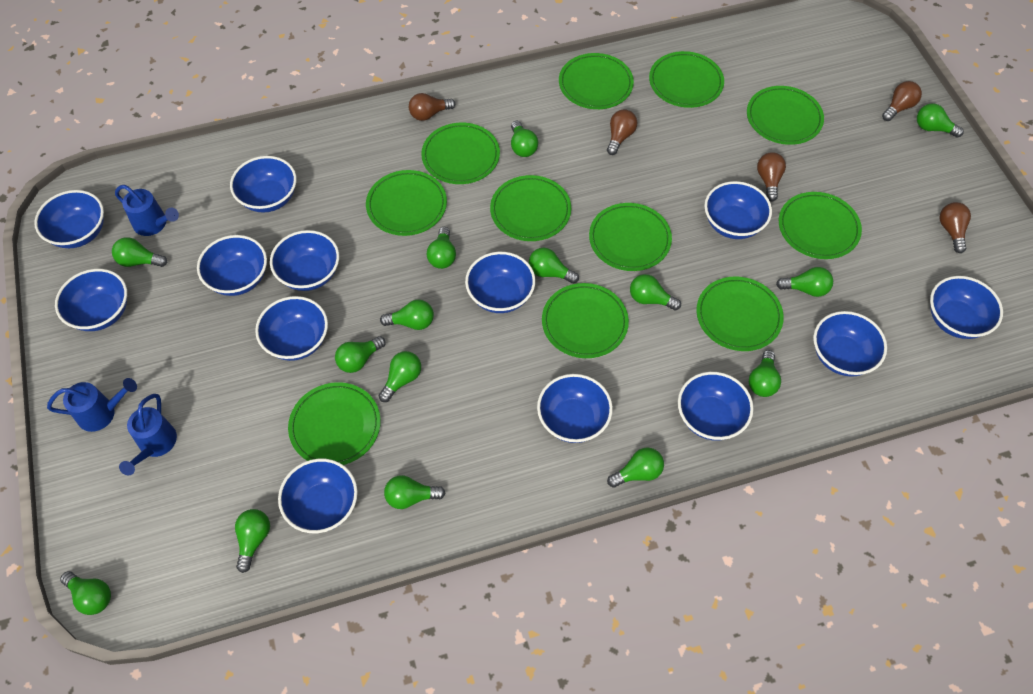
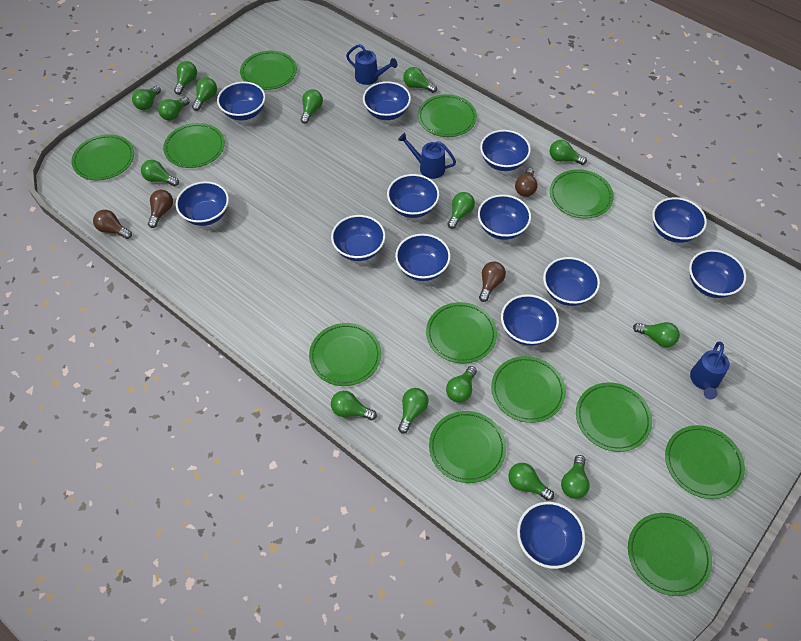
brown light bulb: 5 -> 4
green plate: 11 -> 12

